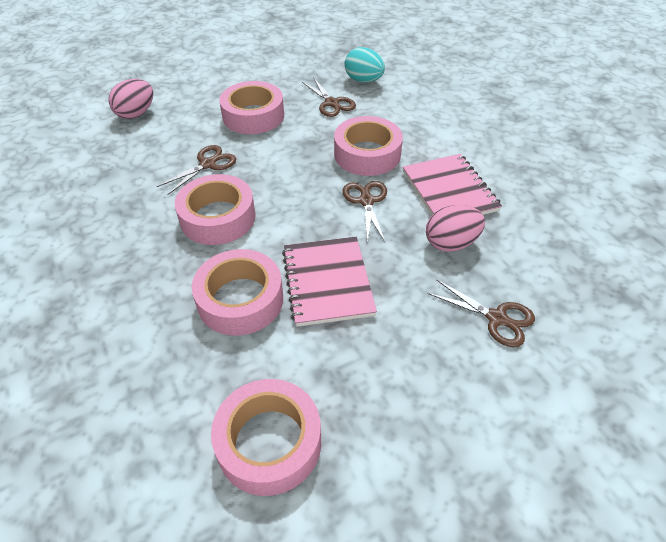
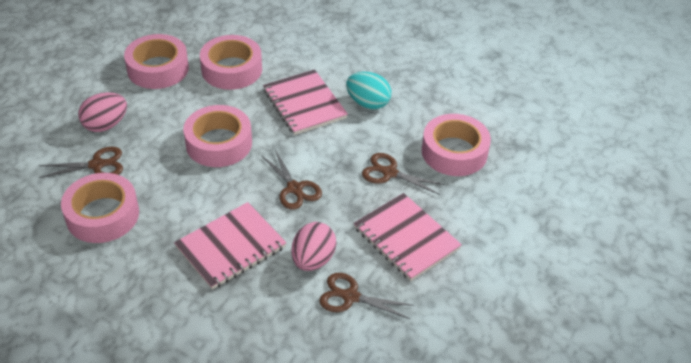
pink notebook: 2 -> 3

